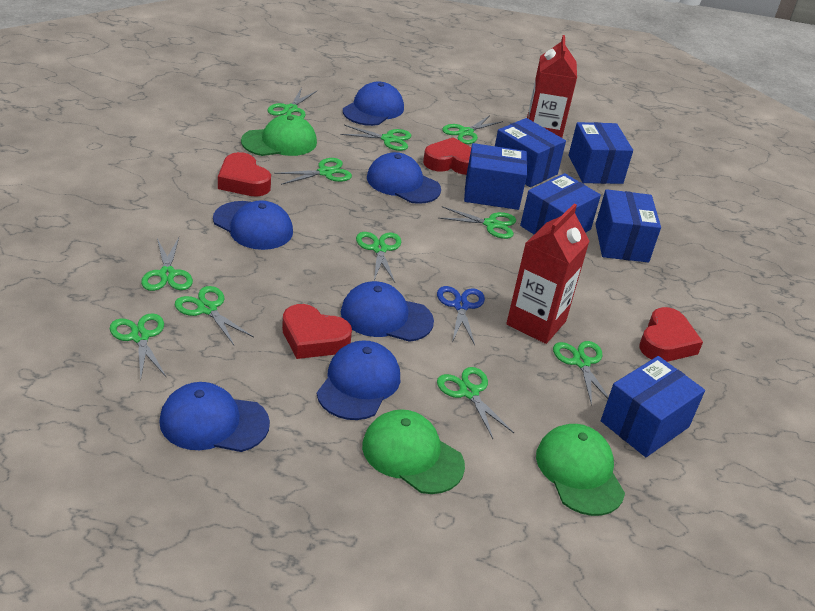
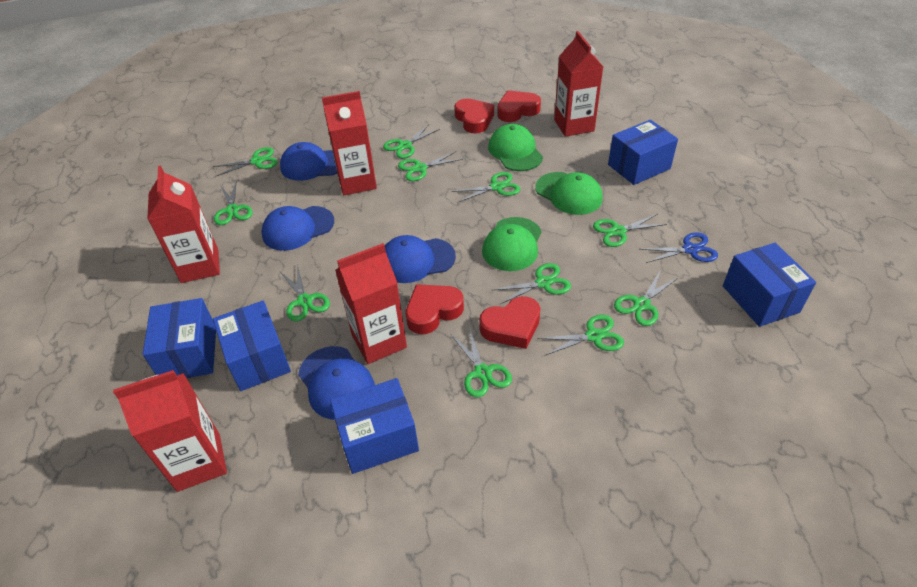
blue box: 6 -> 5
blue cap: 6 -> 4
red carton: 2 -> 5

